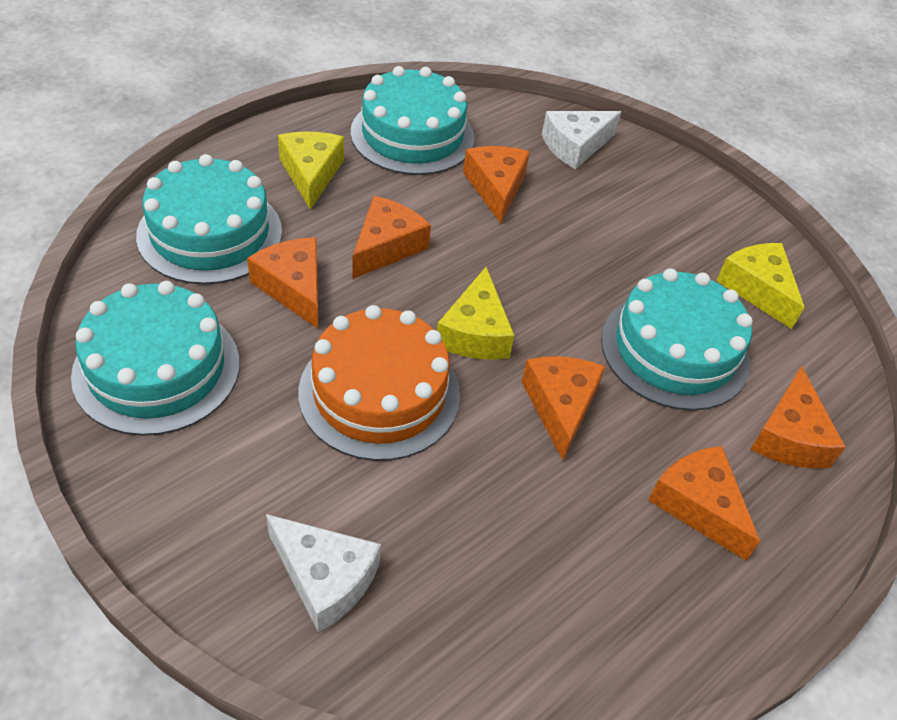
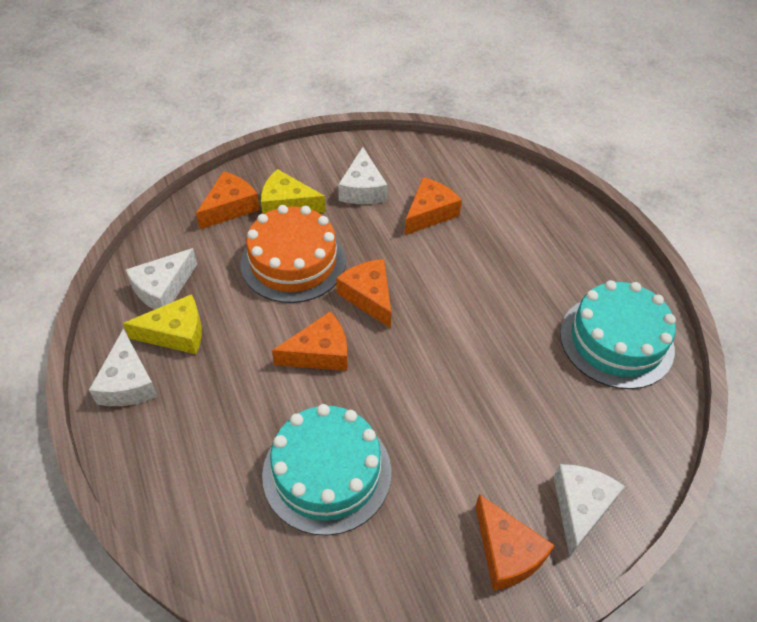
orange cheese: 6 -> 5
turquoise cake: 4 -> 2
white cheese: 2 -> 4
yellow cheese: 3 -> 2

